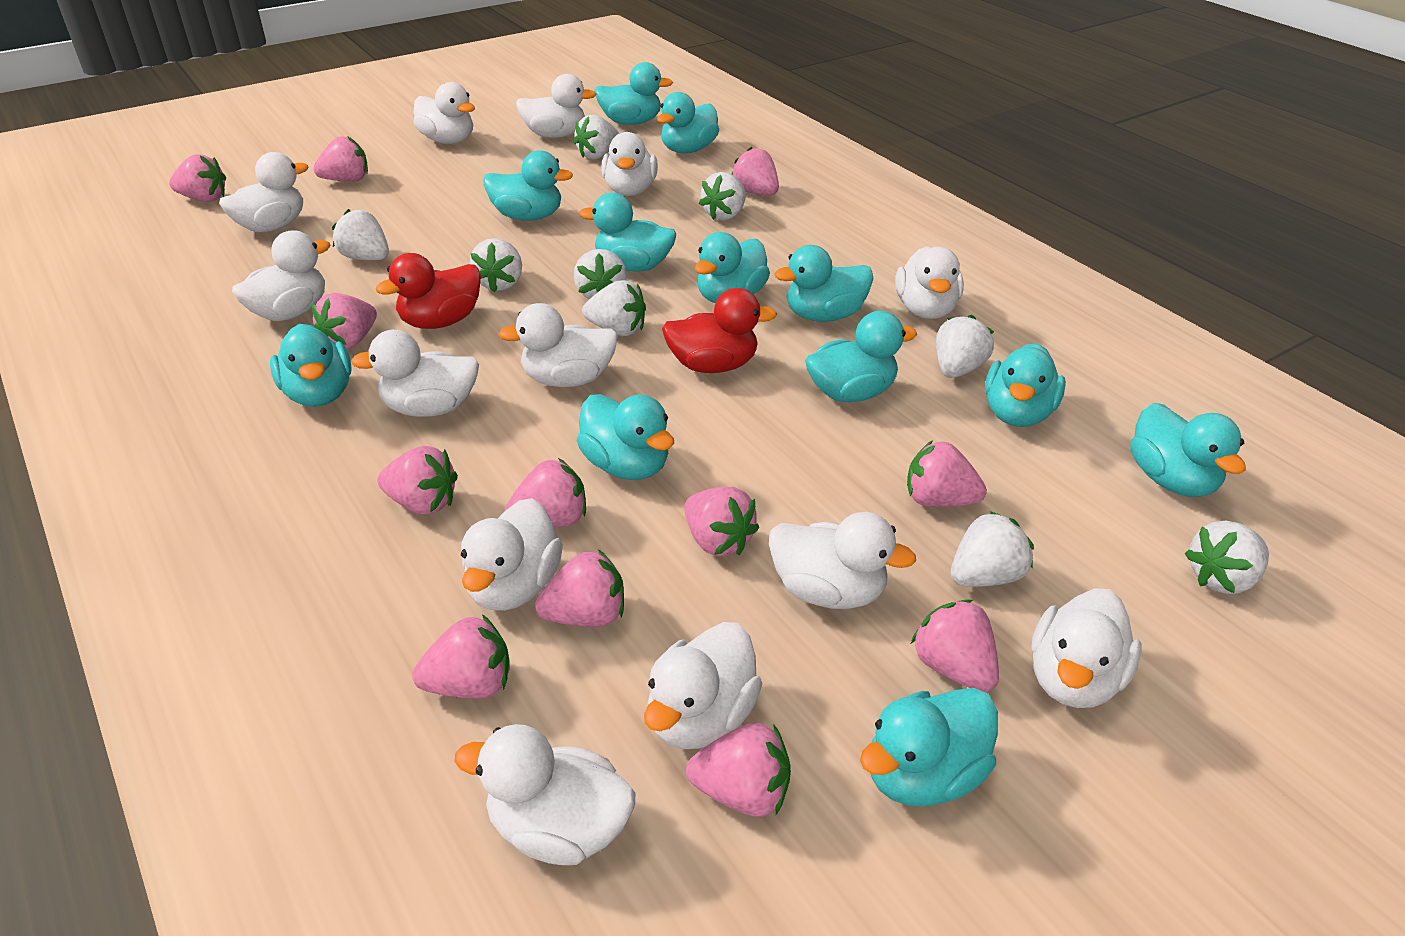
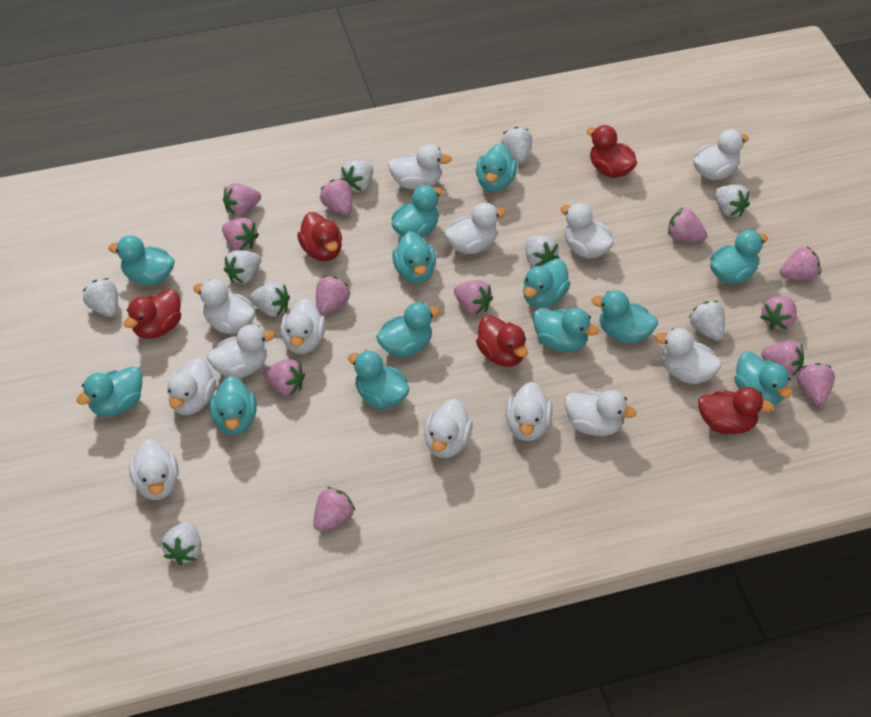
red duck: 2 -> 5
turquoise duck: 12 -> 13

